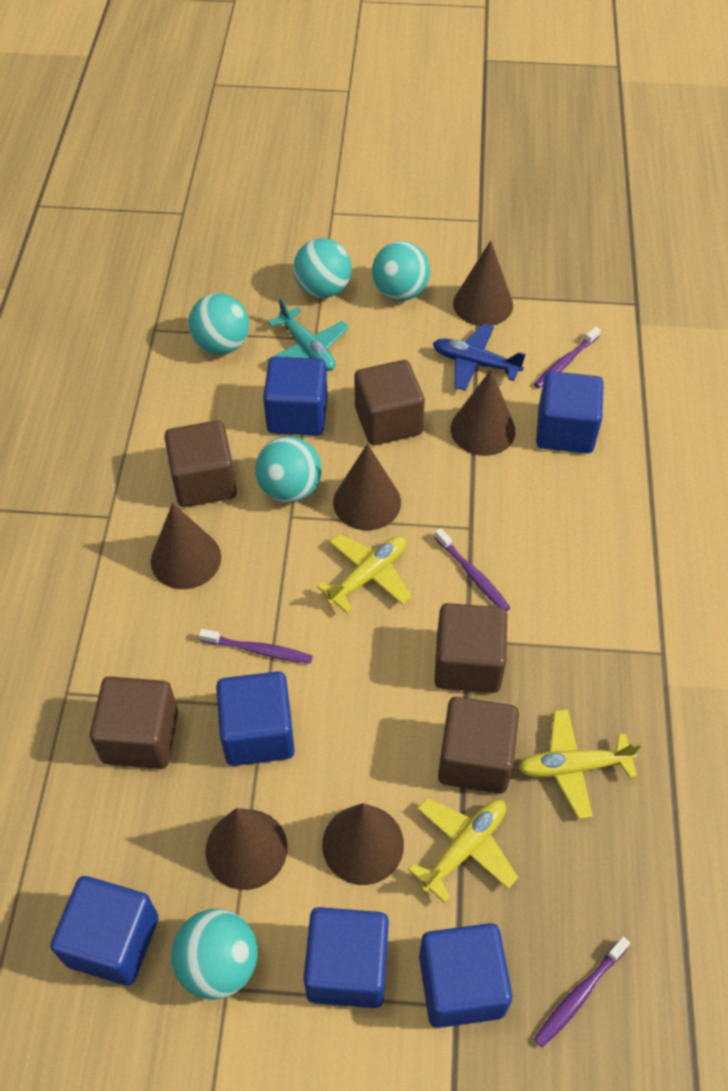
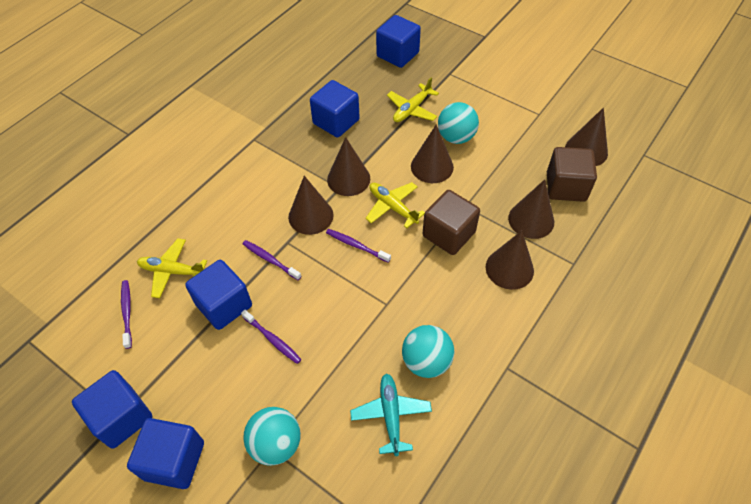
blue cube: 6 -> 5
blue plane: 1 -> 0
brown cube: 5 -> 2
turquoise ball: 5 -> 3

